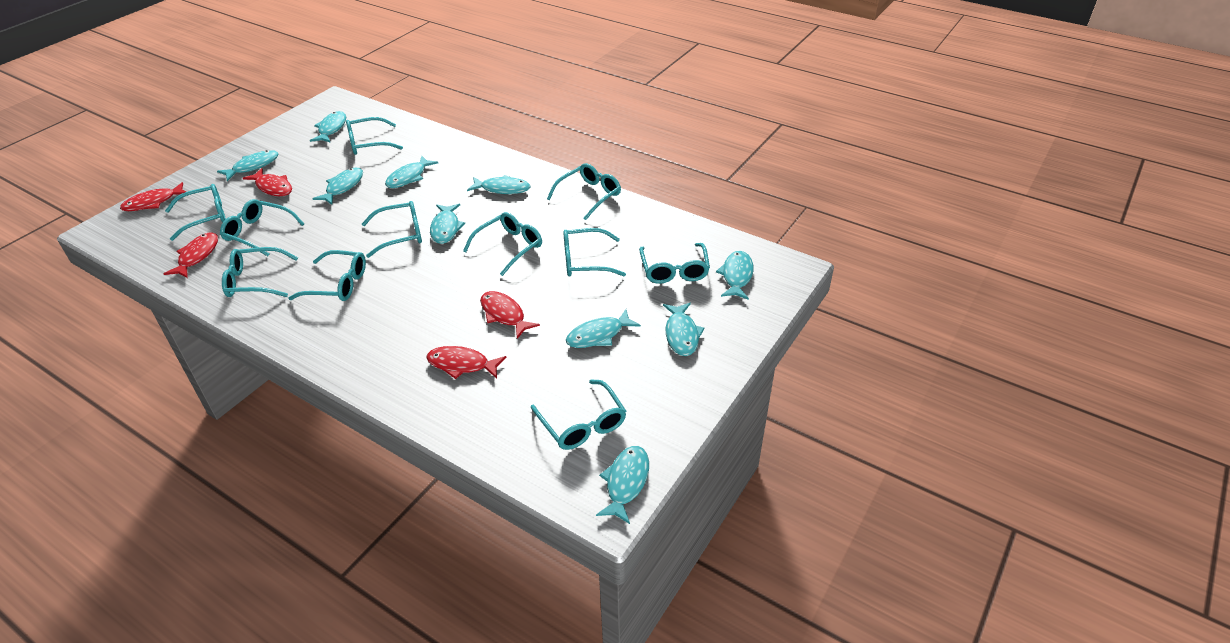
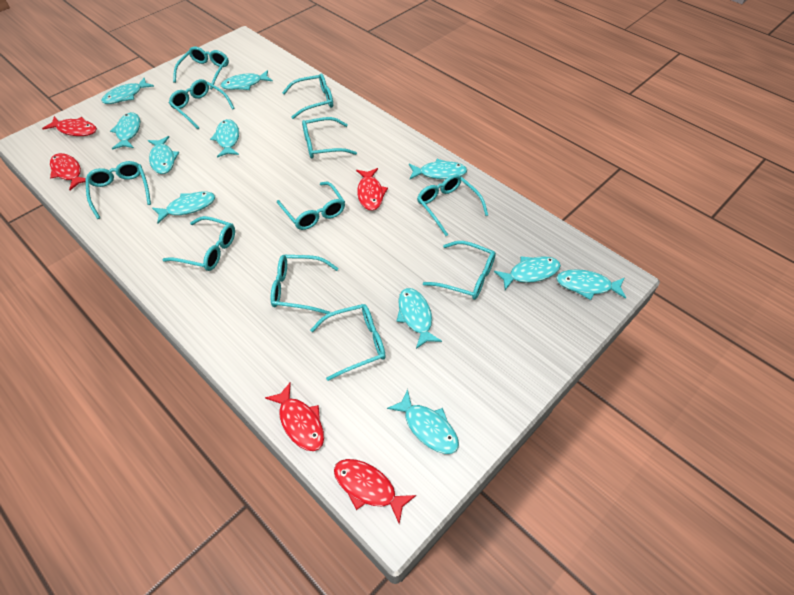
turquoise fish: 10 -> 11

